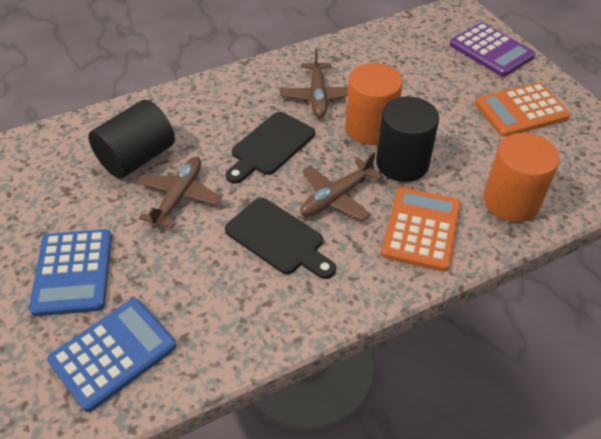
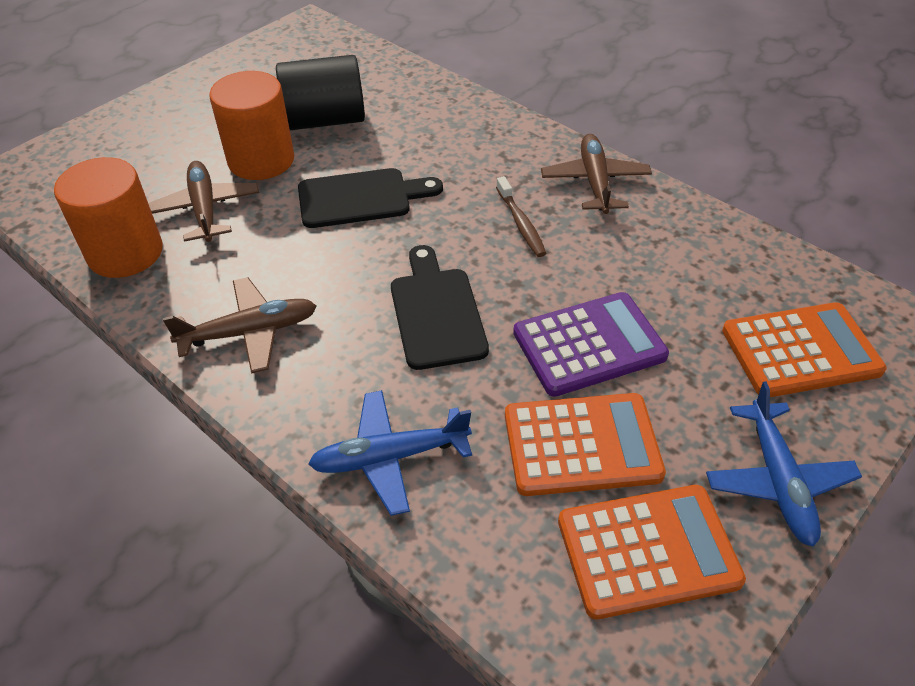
black cylinder: 2 -> 1
blue calculator: 2 -> 0
blue plane: 0 -> 2
brown toothbrush: 0 -> 1
orange calculator: 2 -> 3

